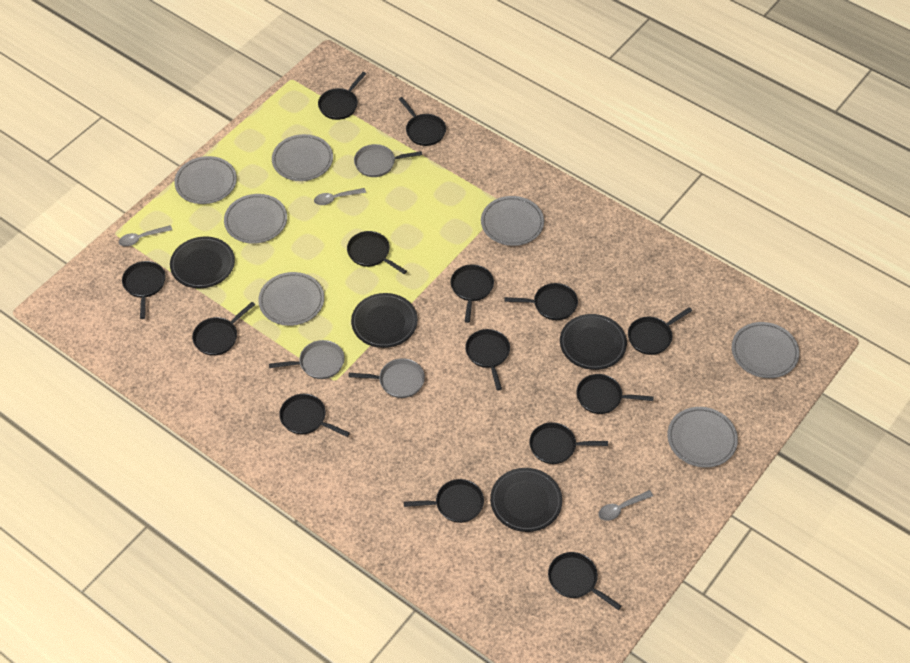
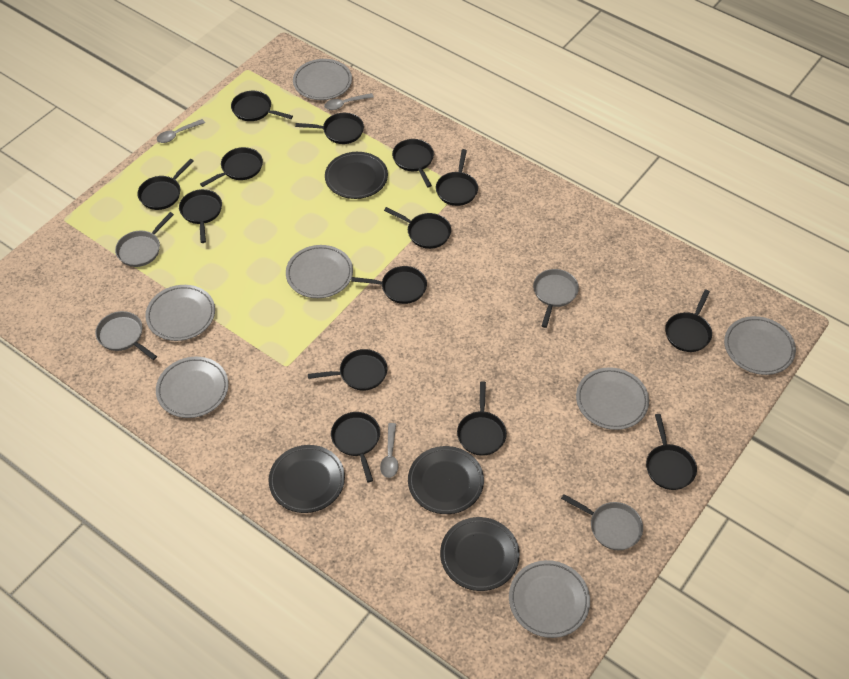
grey pan: 3 -> 4

